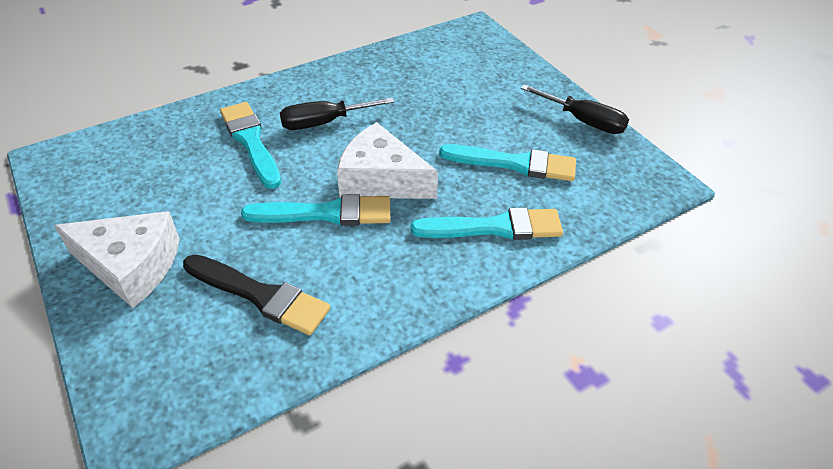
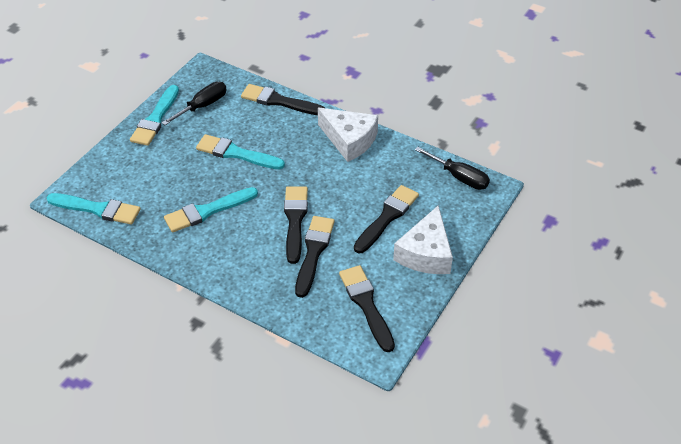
black brush: 1 -> 5

